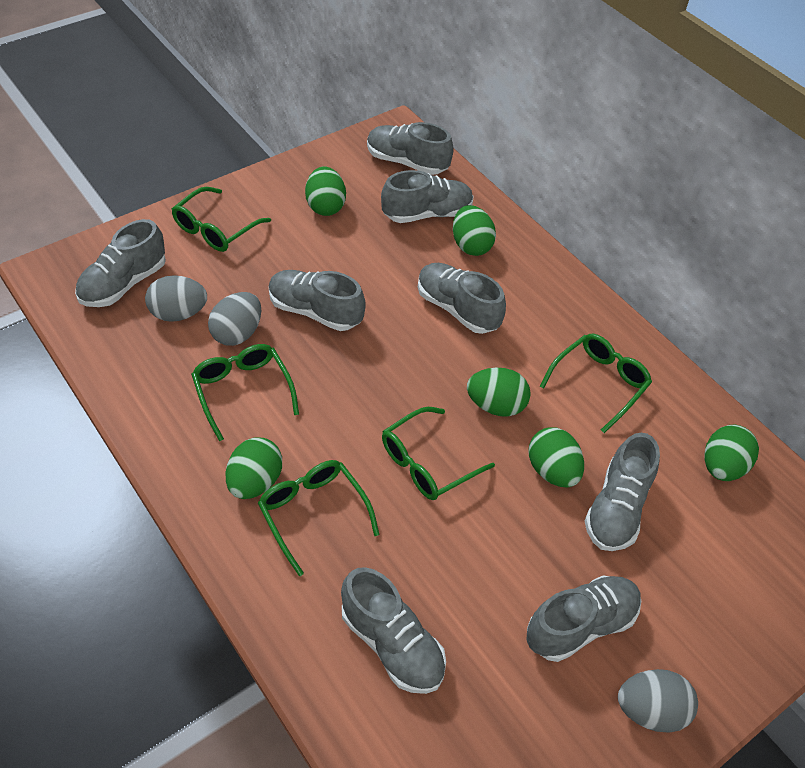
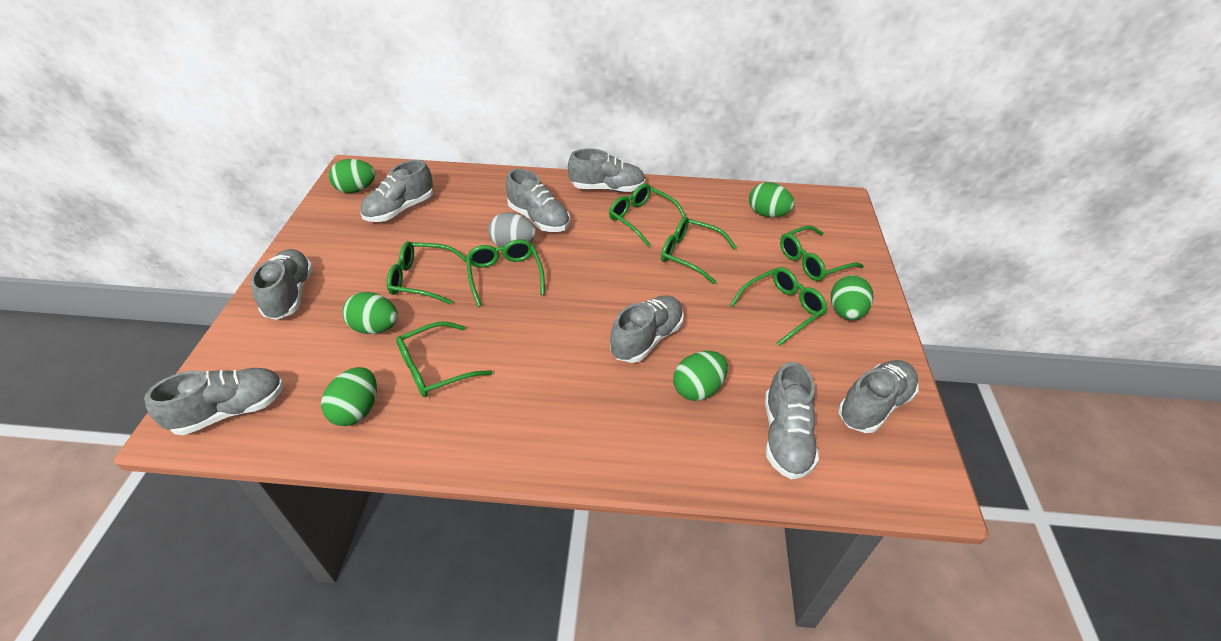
green glasses: 5 -> 7
grey egg: 3 -> 1

